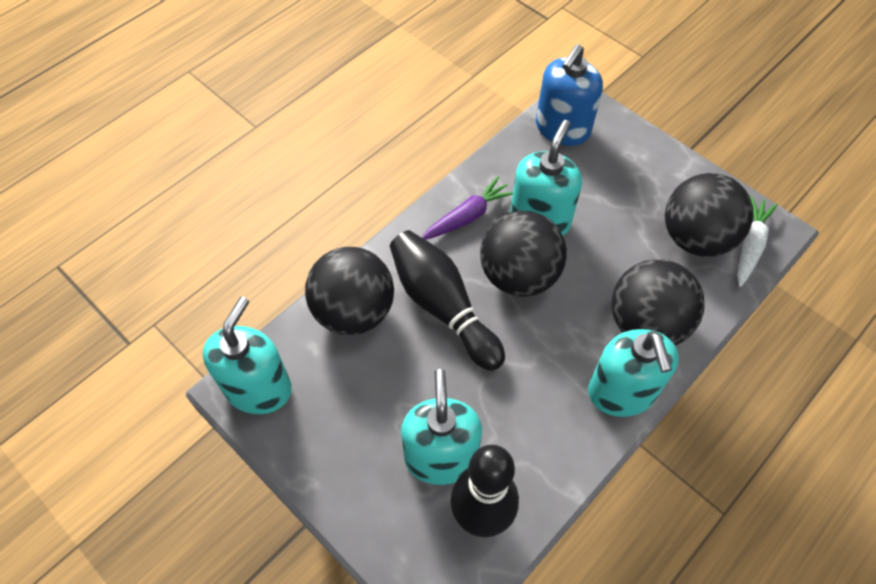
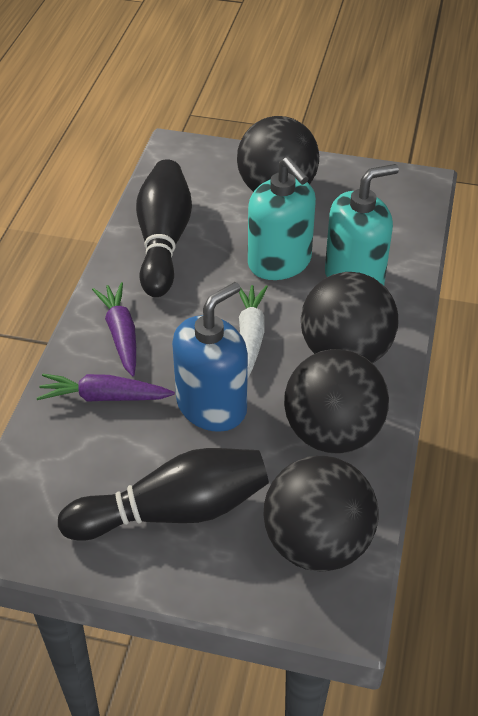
purple carrot: 1 -> 2
turquoise soap dispenser: 4 -> 2

